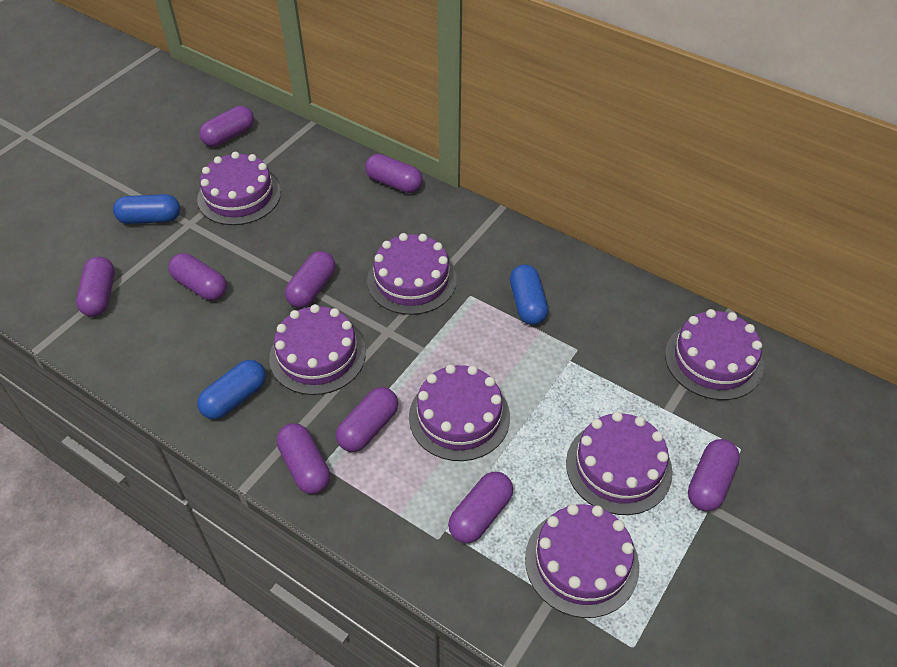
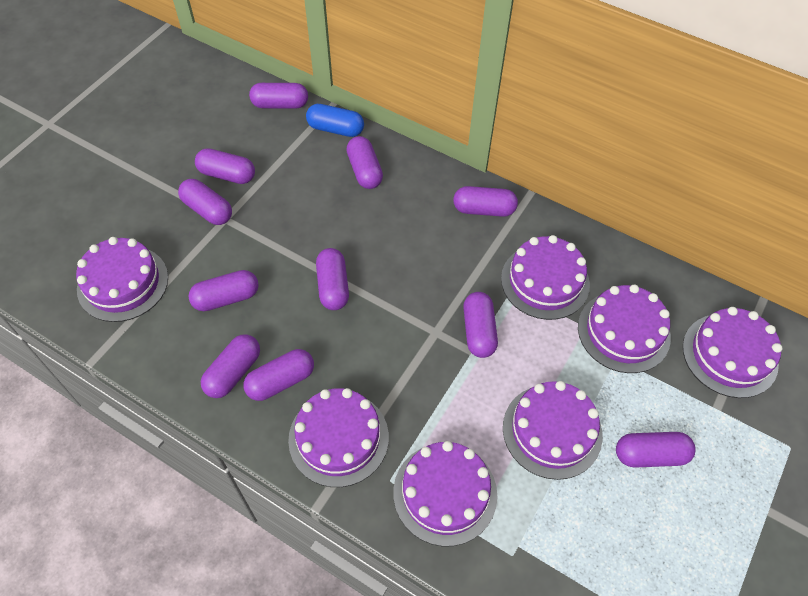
blue capsule: 3 -> 1
purple capsule: 9 -> 11

